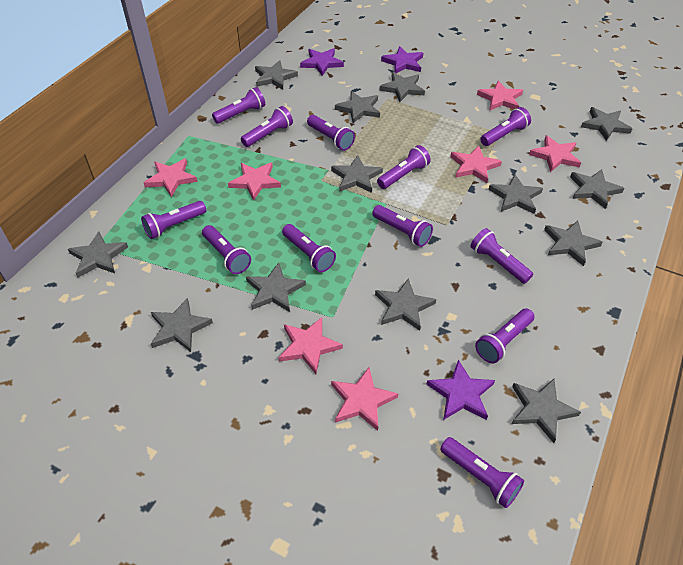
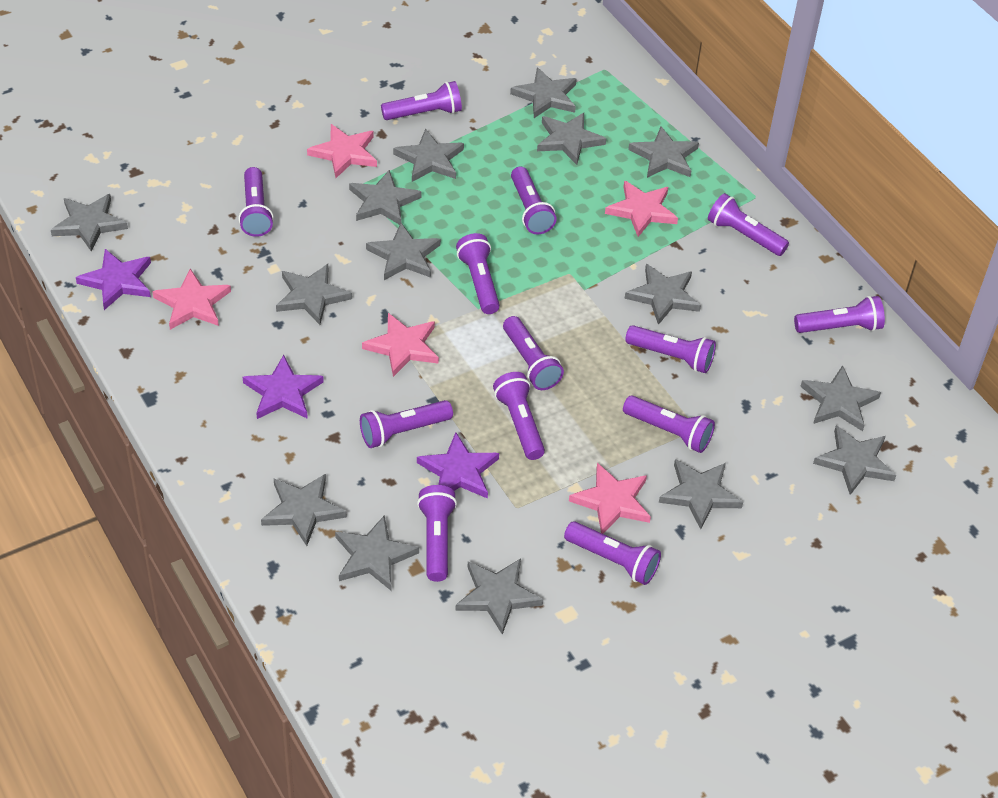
grey star: 13 -> 15
pink star: 7 -> 5
purple flashlight: 12 -> 13

